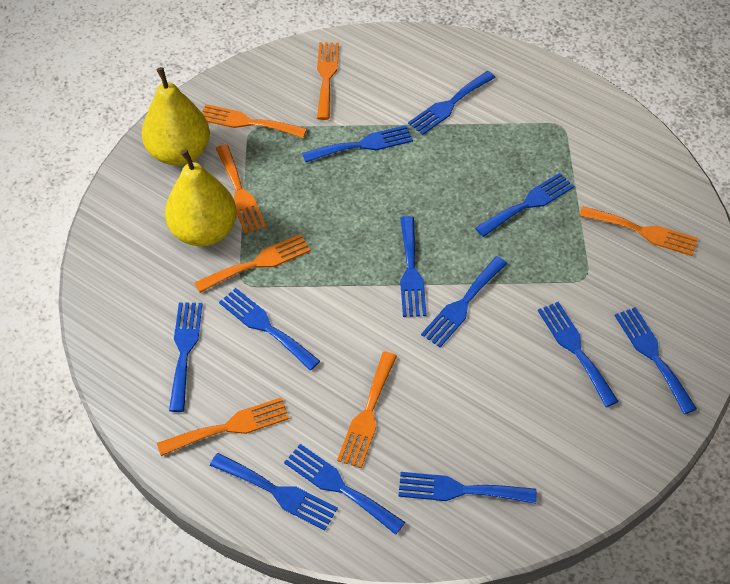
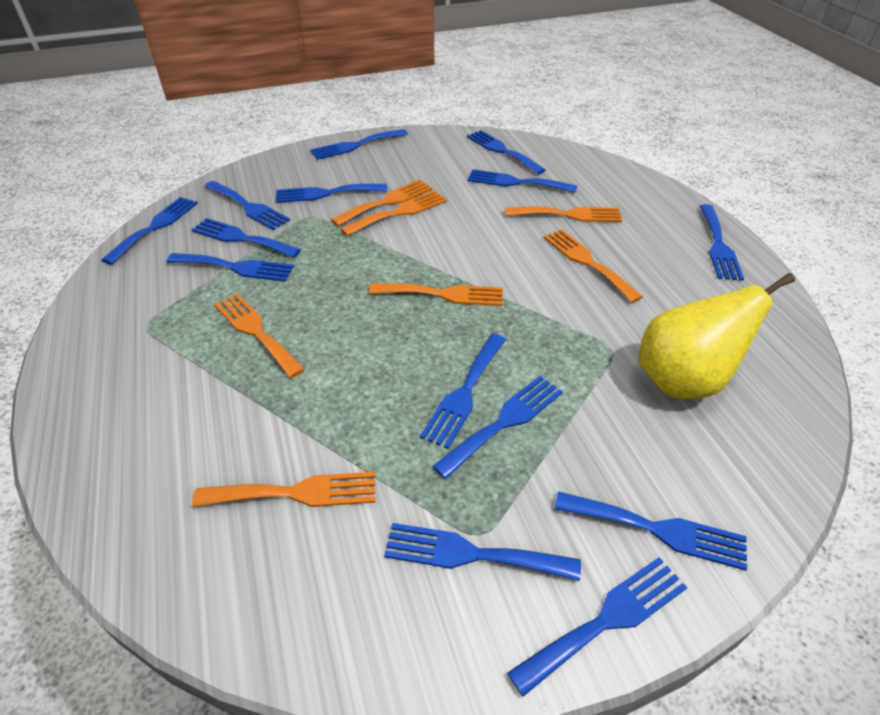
blue fork: 12 -> 14
yellow pear: 2 -> 1

